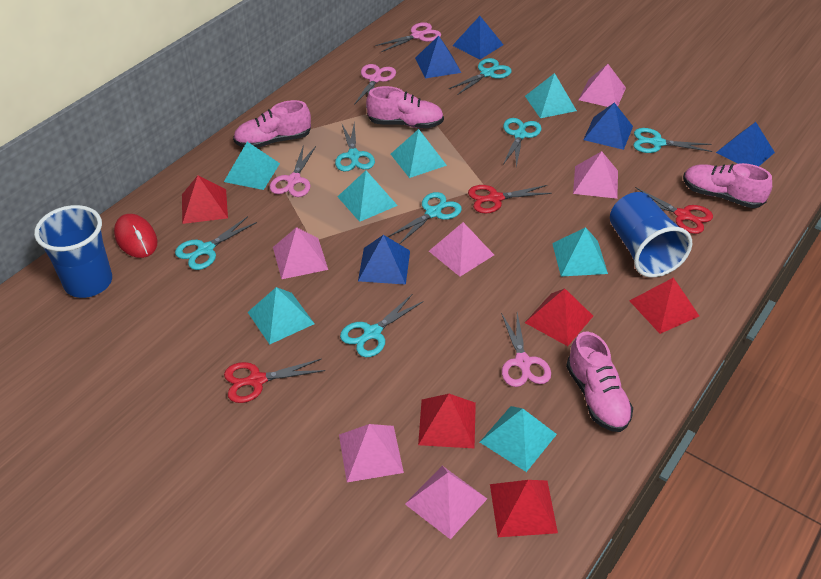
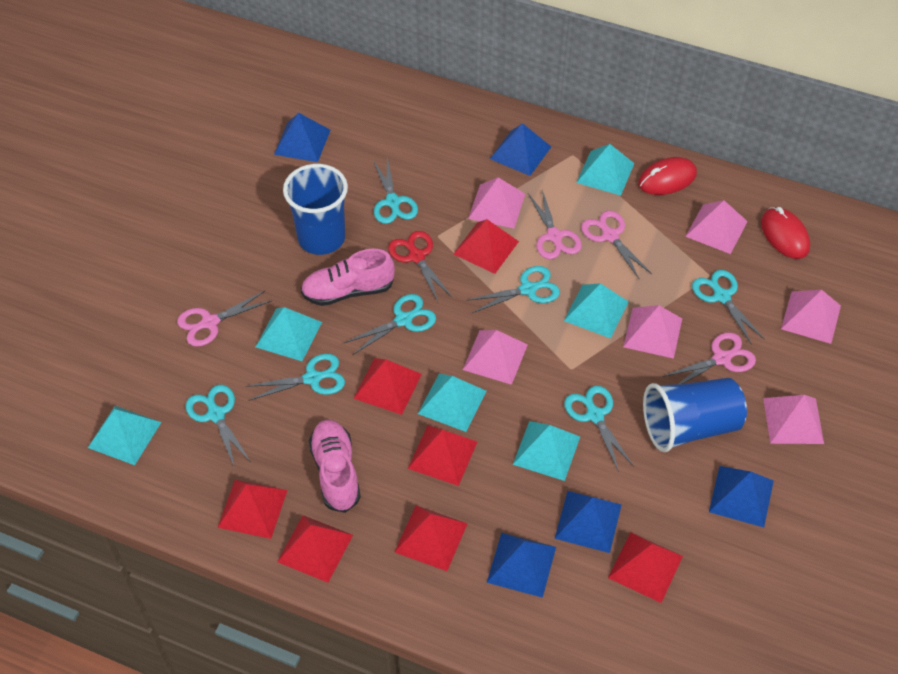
pink shoe: 4 -> 2
red mouse: 1 -> 2
red pyramid: 5 -> 7
red scissors: 3 -> 1
turquoise pyramid: 7 -> 6

